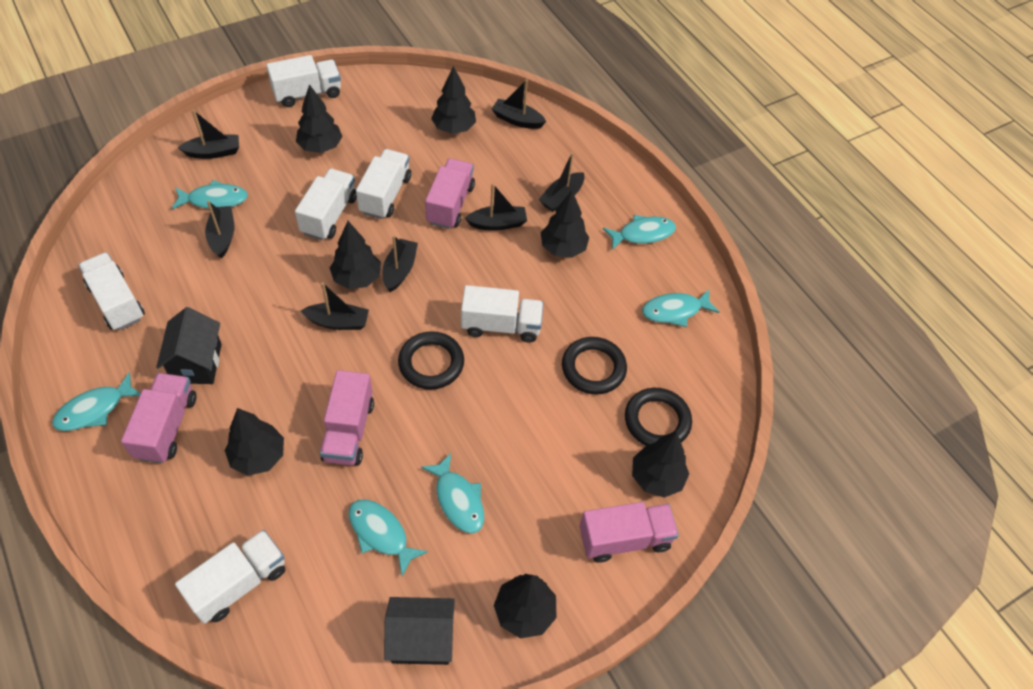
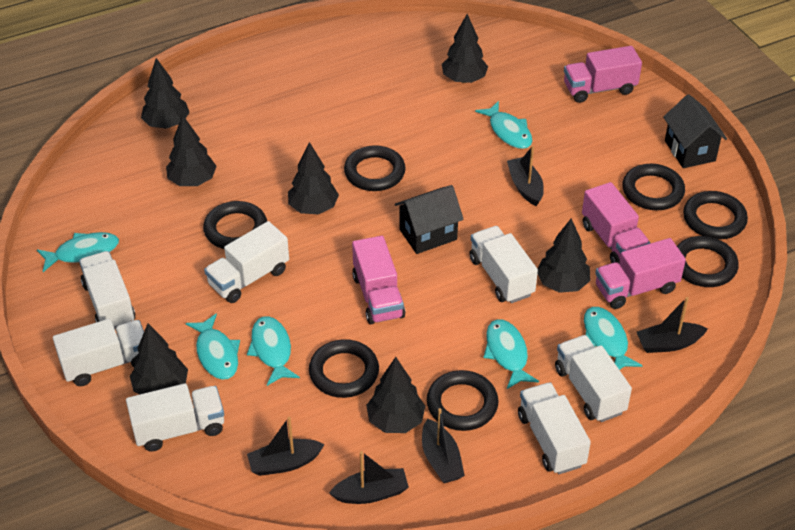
black boat: 7 -> 5
black ring: 3 -> 7
white truck: 6 -> 7

